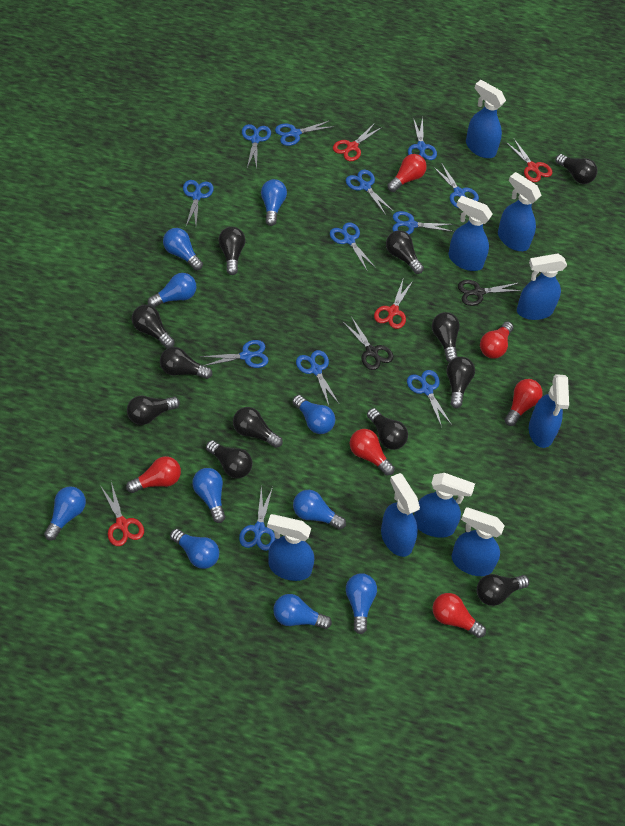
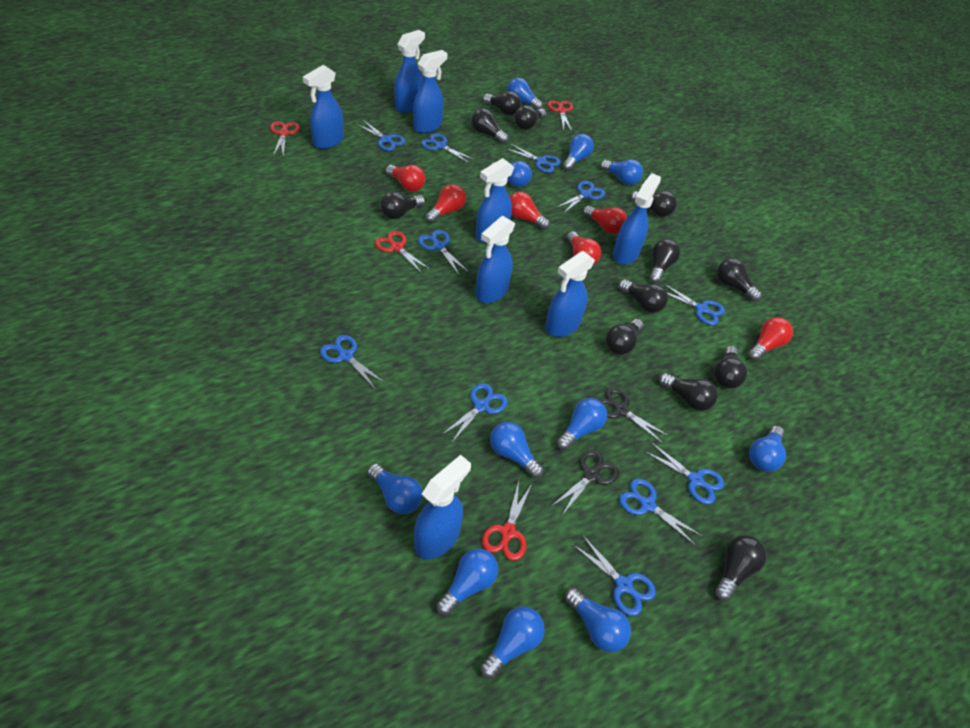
blue light bulb: 10 -> 11
blue scissors: 12 -> 11
blue spray bottle: 9 -> 8

